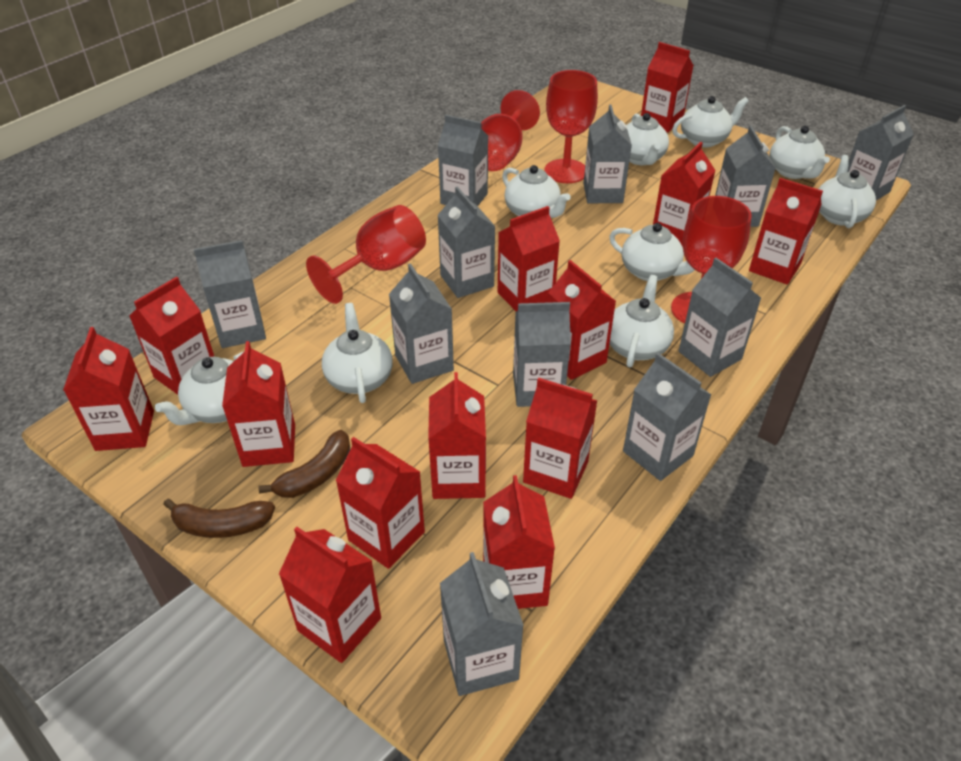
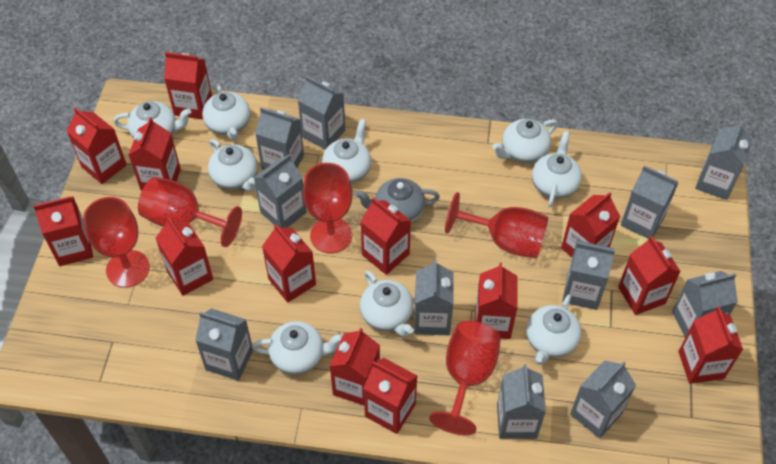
brown banana: 2 -> 0
grey teapot: 0 -> 1
red goblet: 4 -> 5

